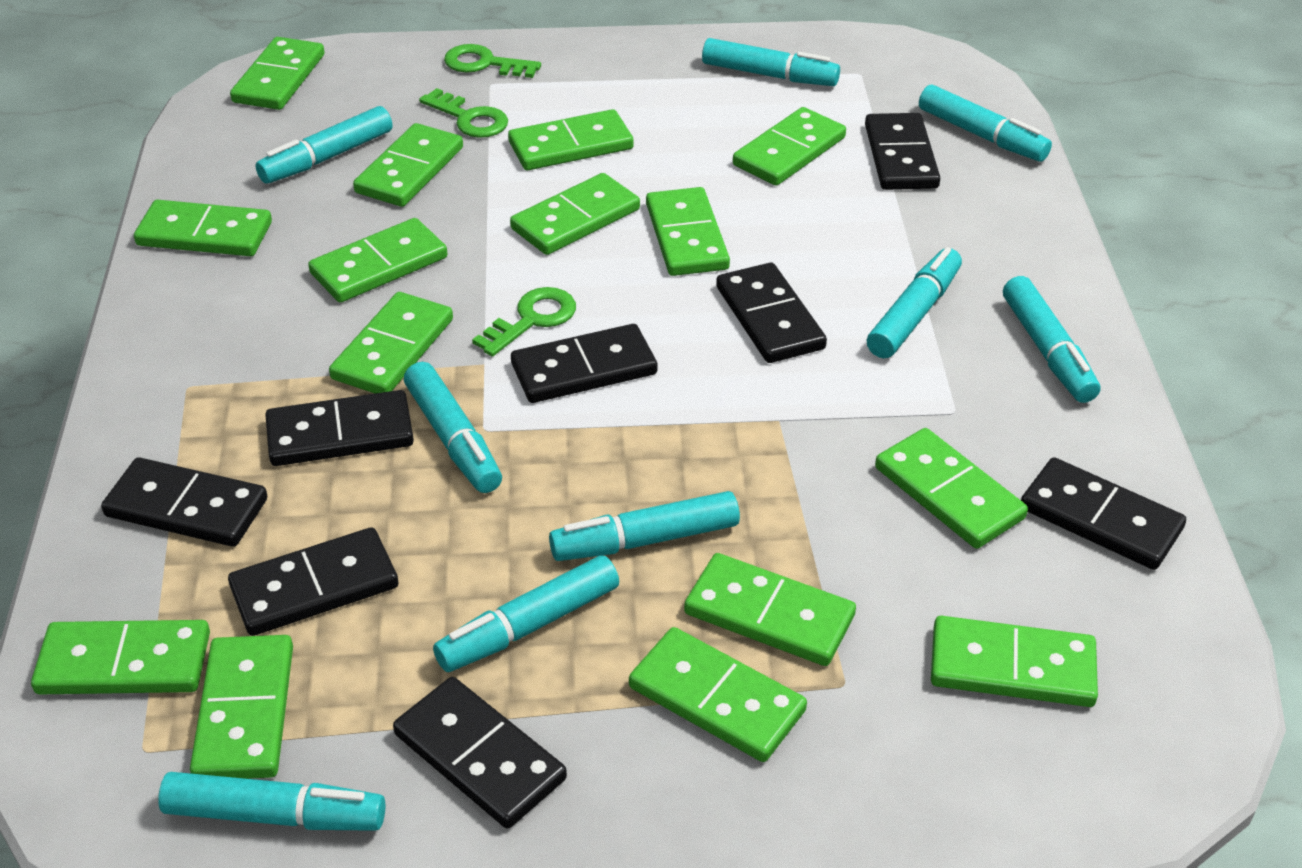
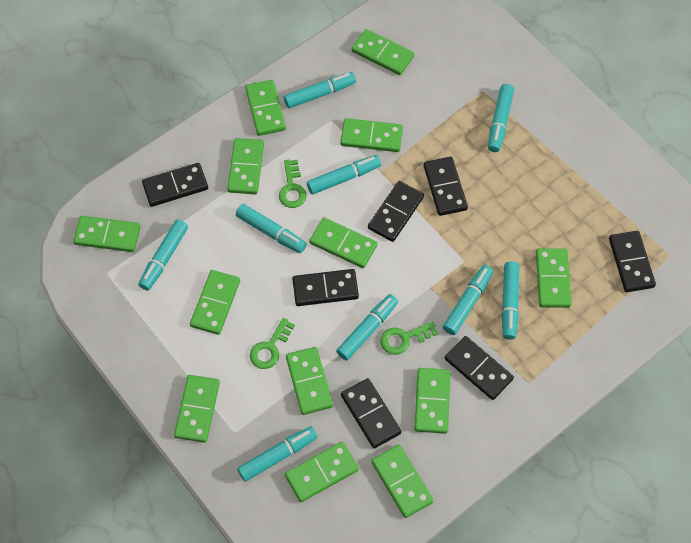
black domino: 8 -> 7
green domino: 15 -> 13

